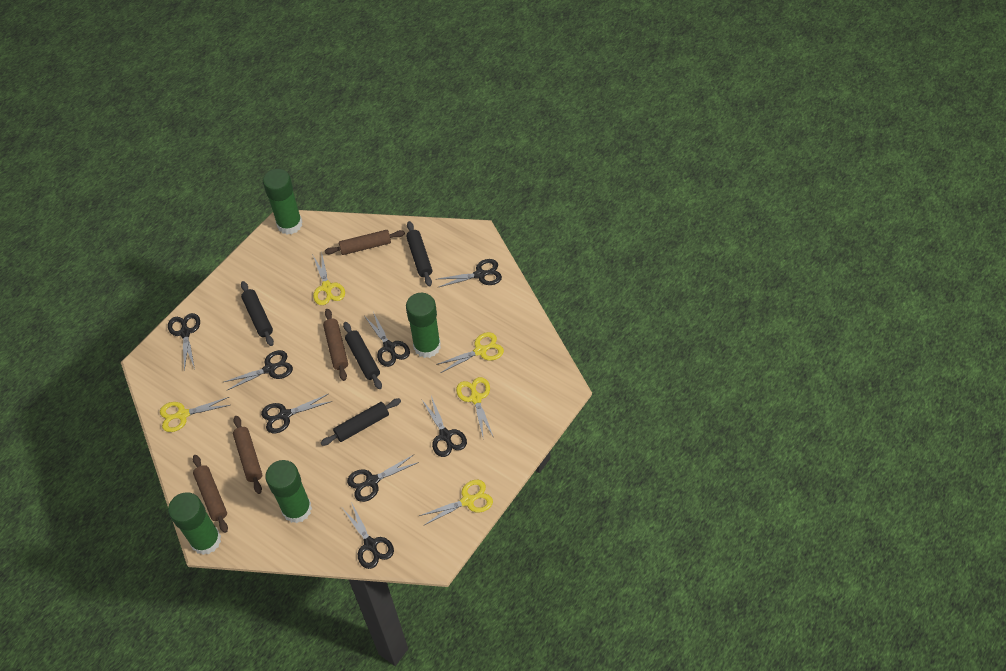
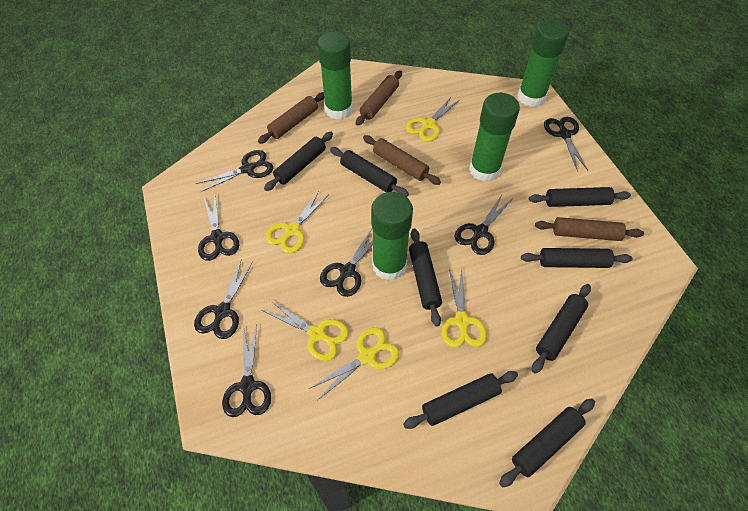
black rolling pin: 4 -> 8
black scissors: 8 -> 7

